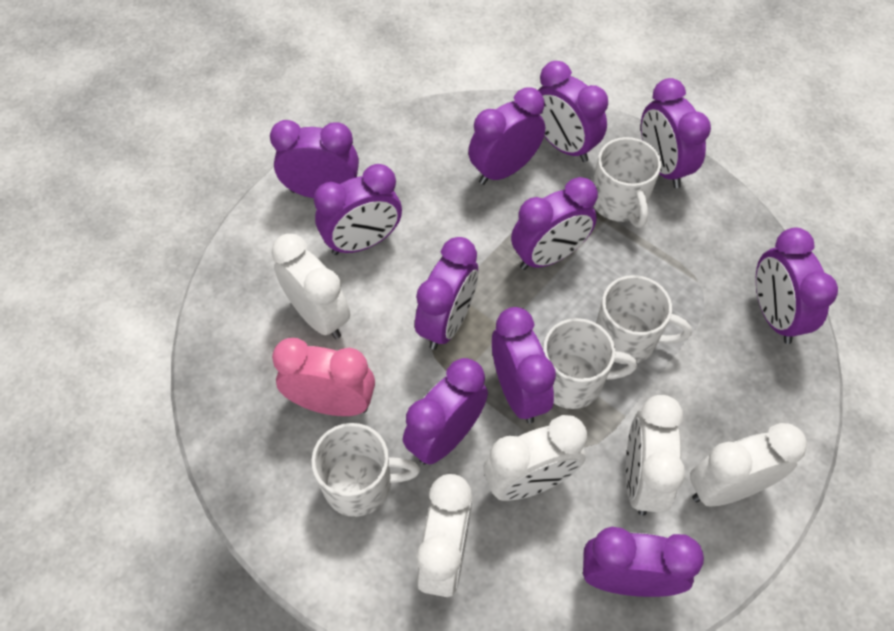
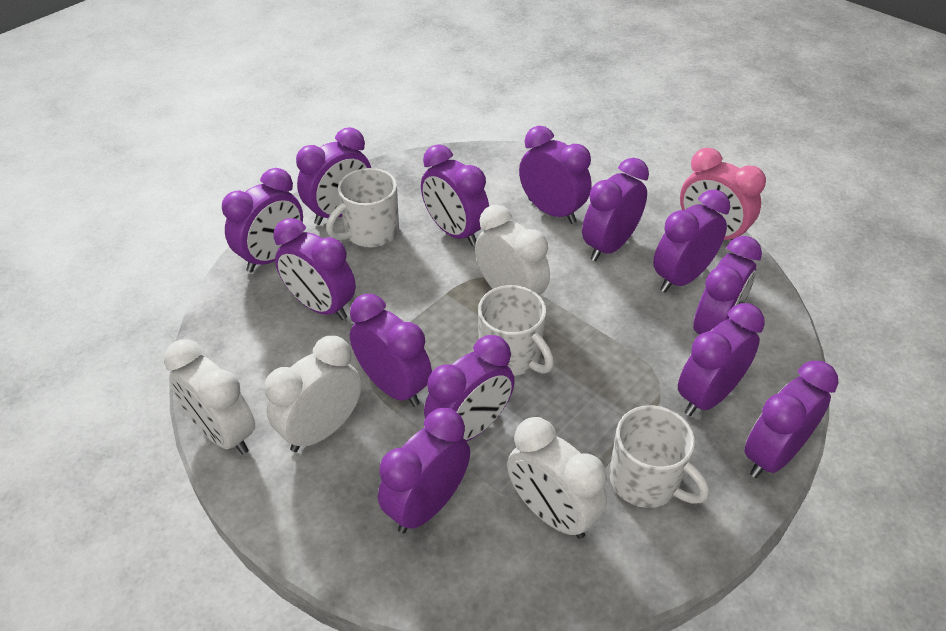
purple clock: 11 -> 13
white clock: 5 -> 4
white mug: 4 -> 3

